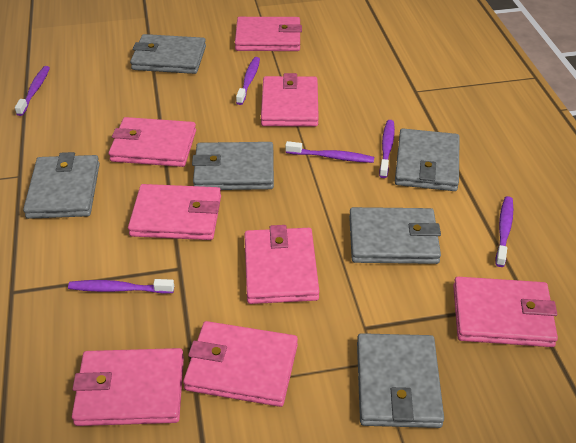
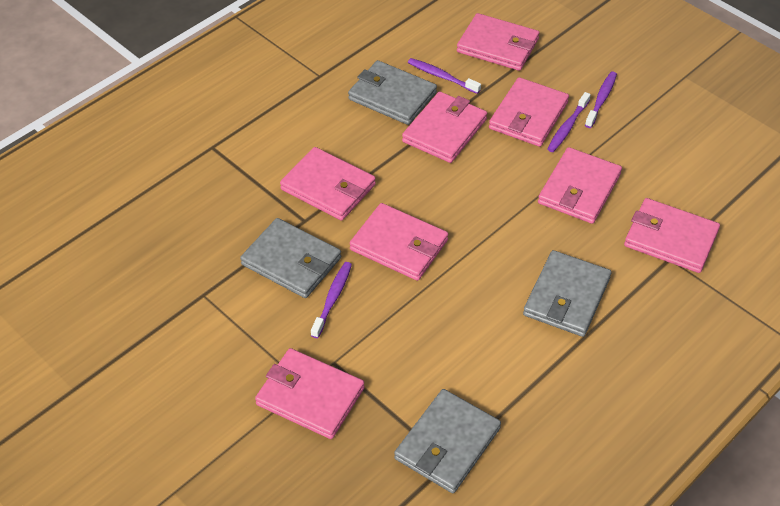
grey wallet: 6 -> 4
purple toothbrush: 6 -> 4

